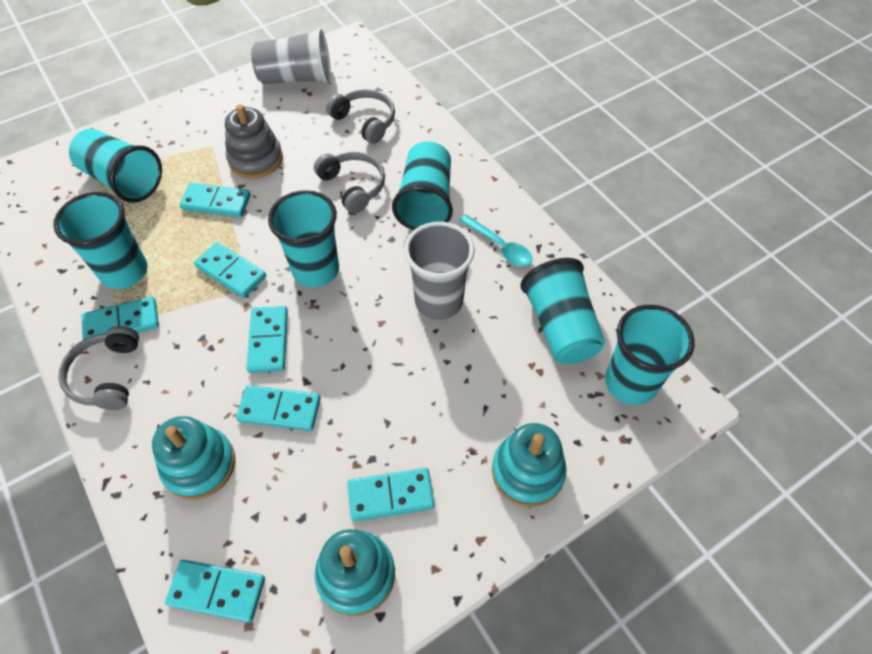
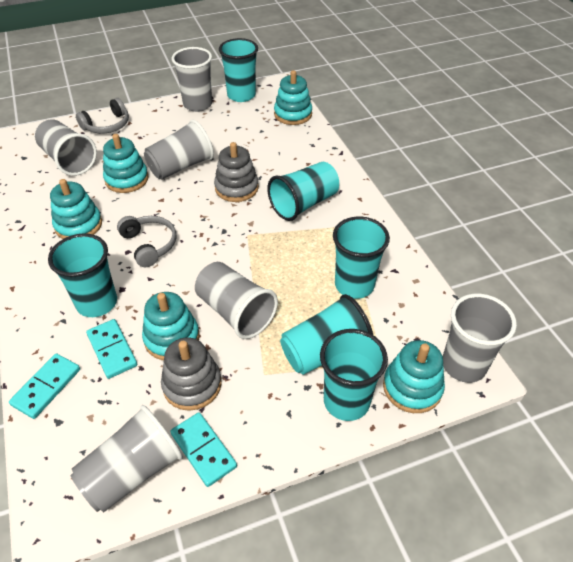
grey cup: 2 -> 6
grey headphones: 3 -> 2
grey stacking toy: 1 -> 2
turquoise domino: 7 -> 3
turquoise spoon: 1 -> 0
turquoise stacking toy: 3 -> 5

